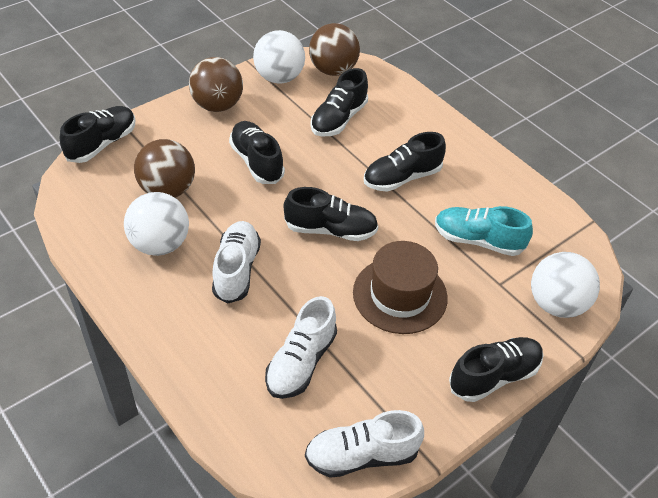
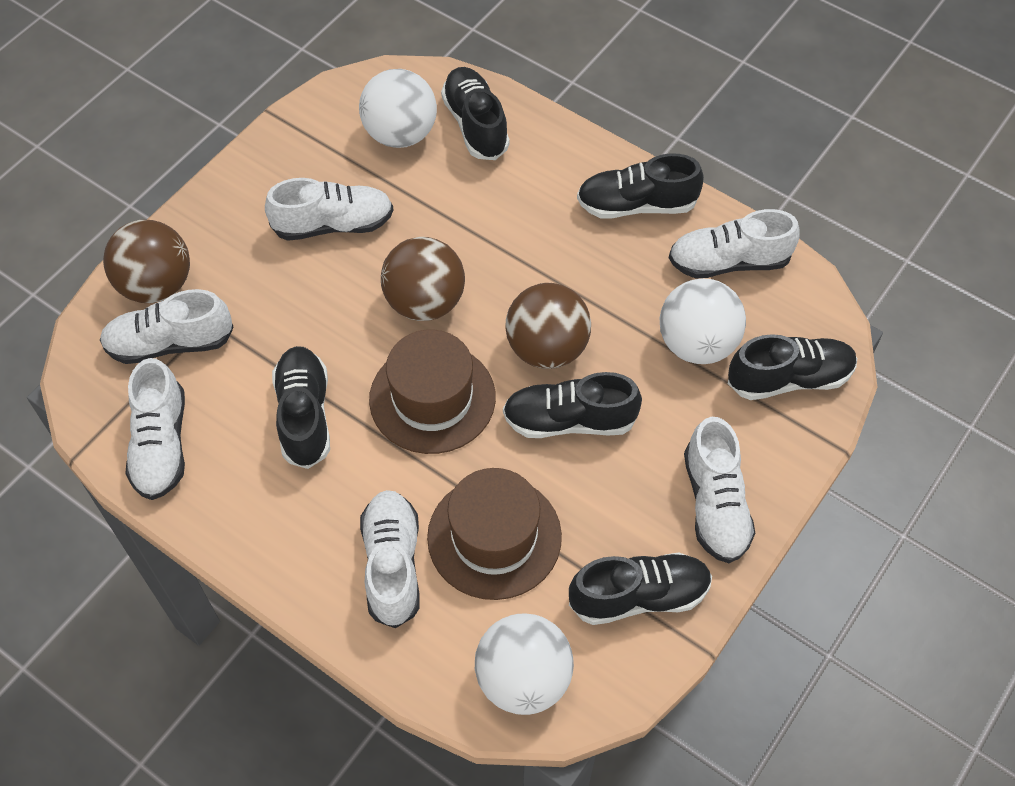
brown hat: 1 -> 2
turquoise shoe: 1 -> 0
white shoe: 3 -> 6

